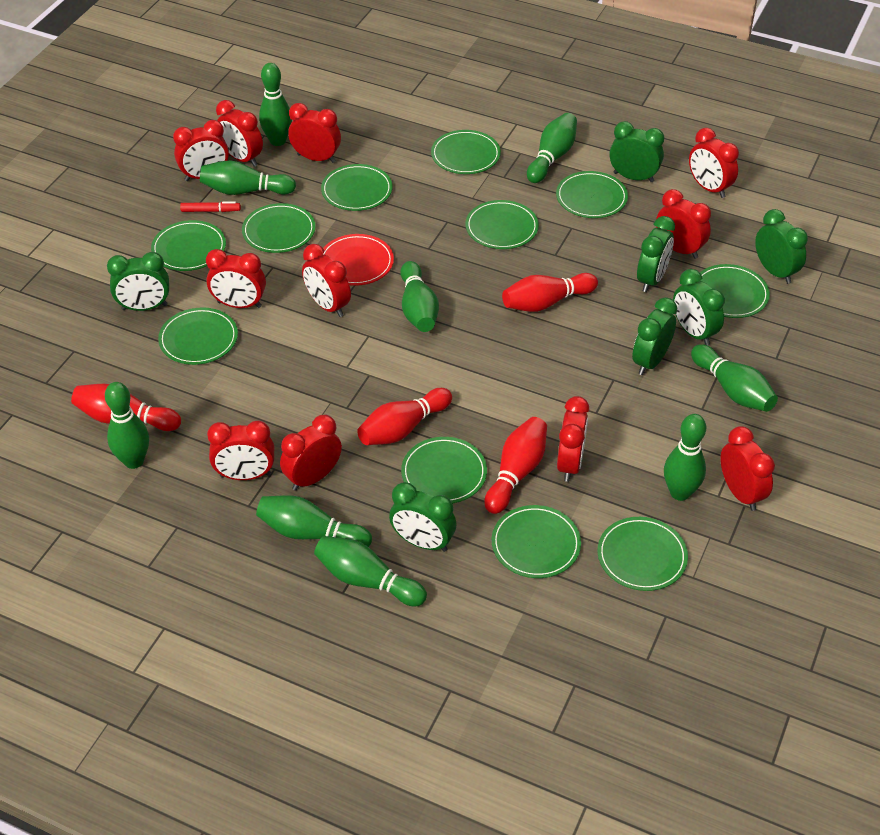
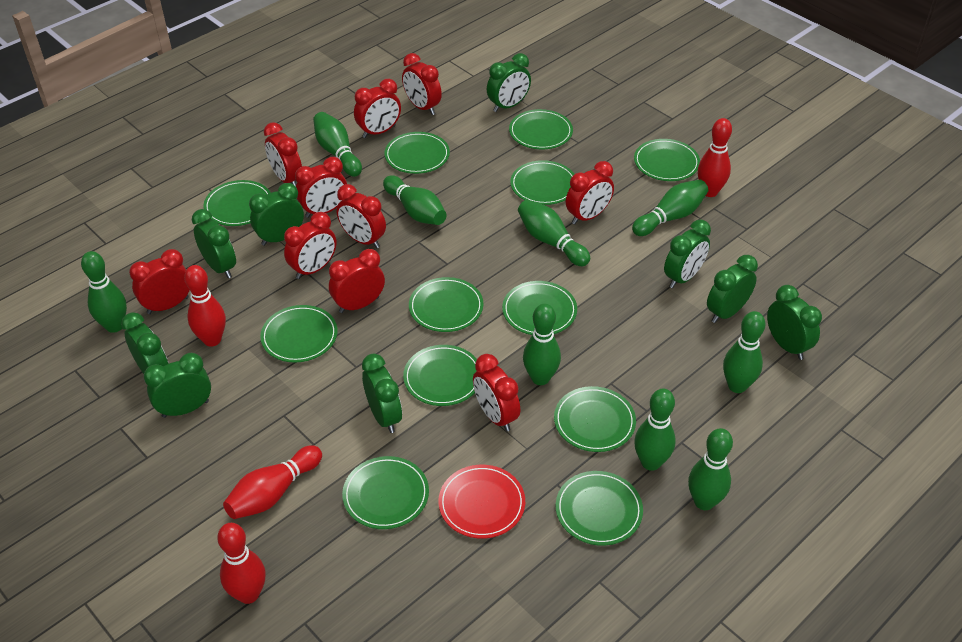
green clock: 7 -> 9
green plate: 11 -> 12
red clock: 11 -> 10
red marker: 1 -> 0

